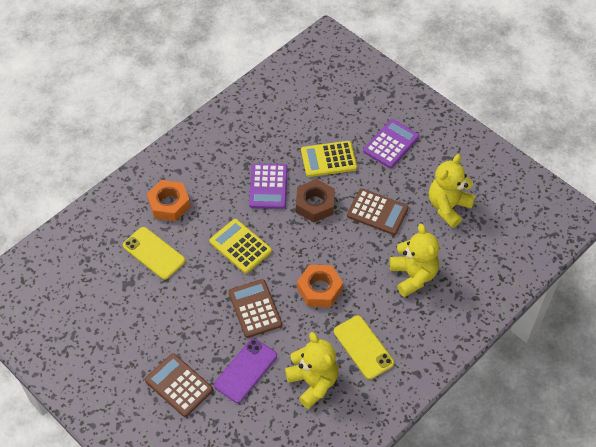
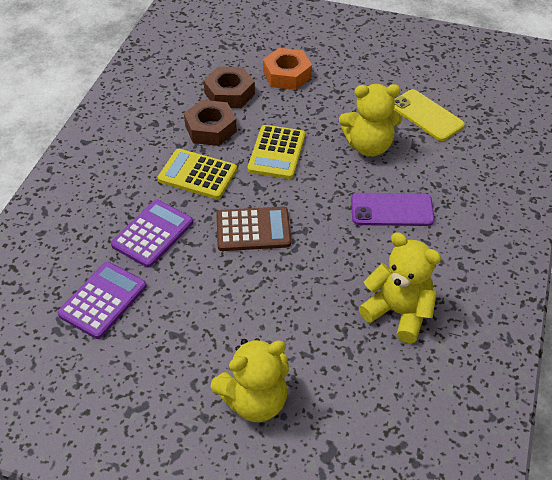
brown calculator: 3 -> 1
brown nut: 1 -> 2
orange nut: 2 -> 1
yellow phone: 2 -> 1

